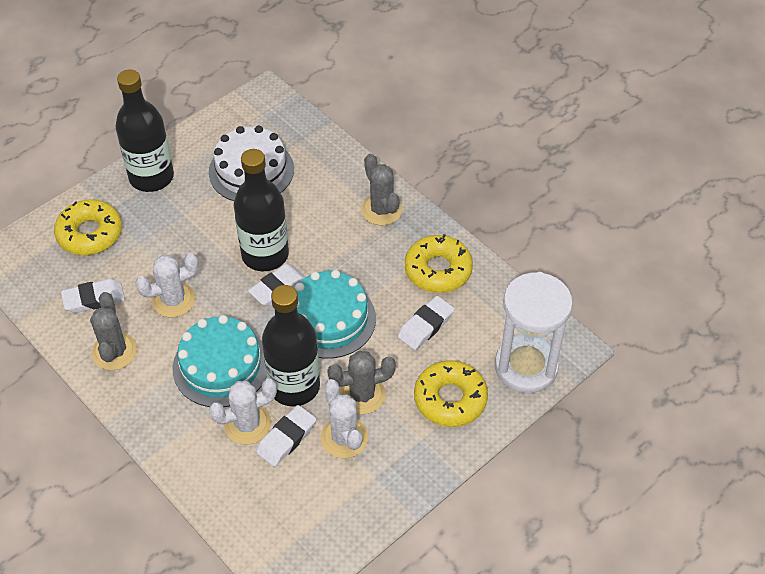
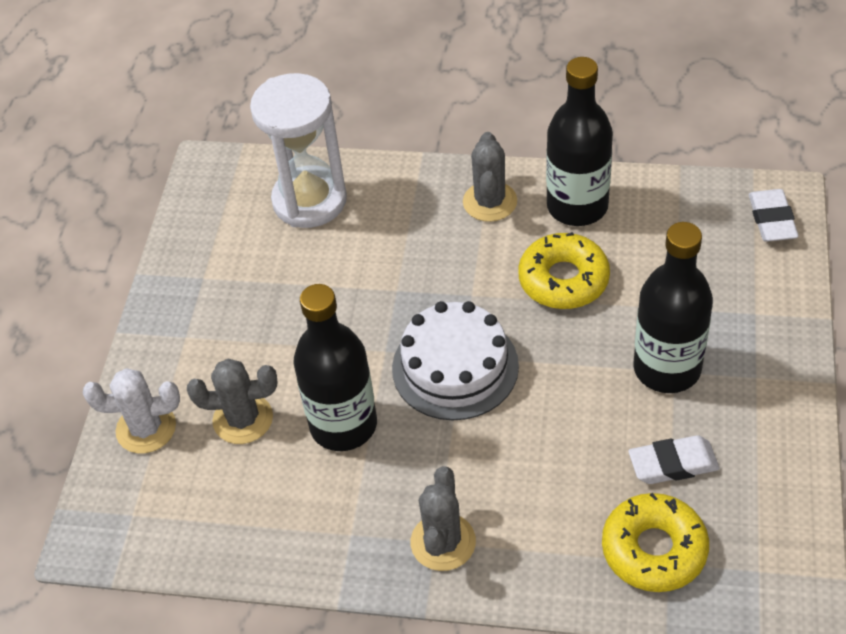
turquoise cake: 2 -> 0
white cactus: 3 -> 1
white eraser: 4 -> 2
yellow donut: 3 -> 2

